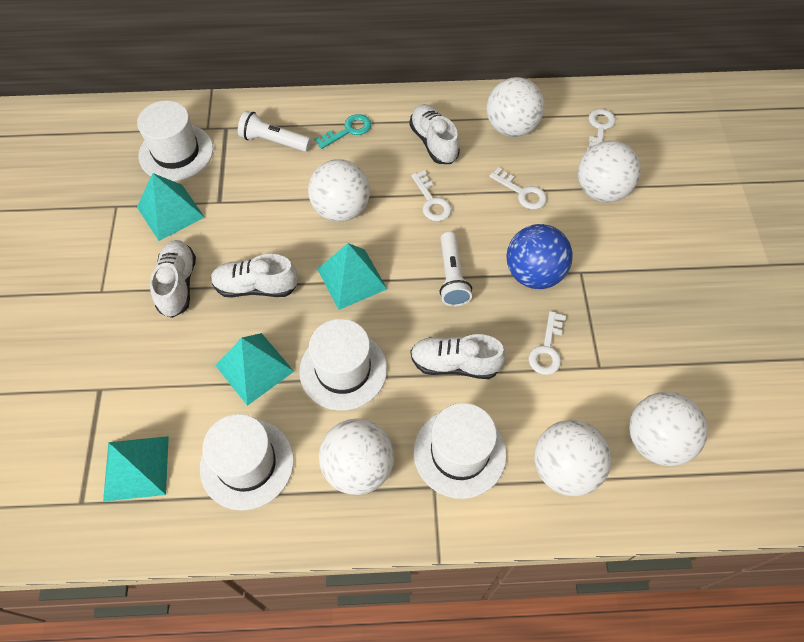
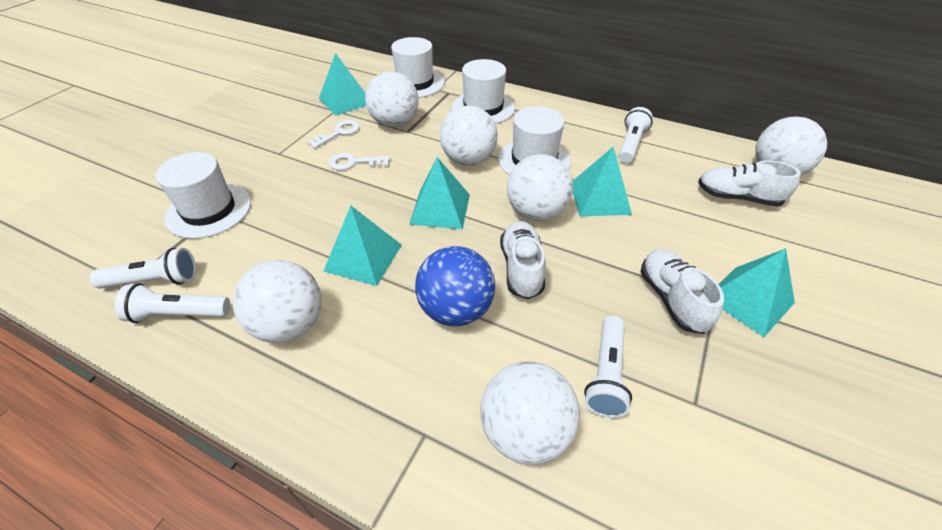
turquoise key: 1 -> 0
turquoise pyramid: 4 -> 5
white flashlight: 2 -> 4
white key: 4 -> 2
white shoe: 4 -> 3

